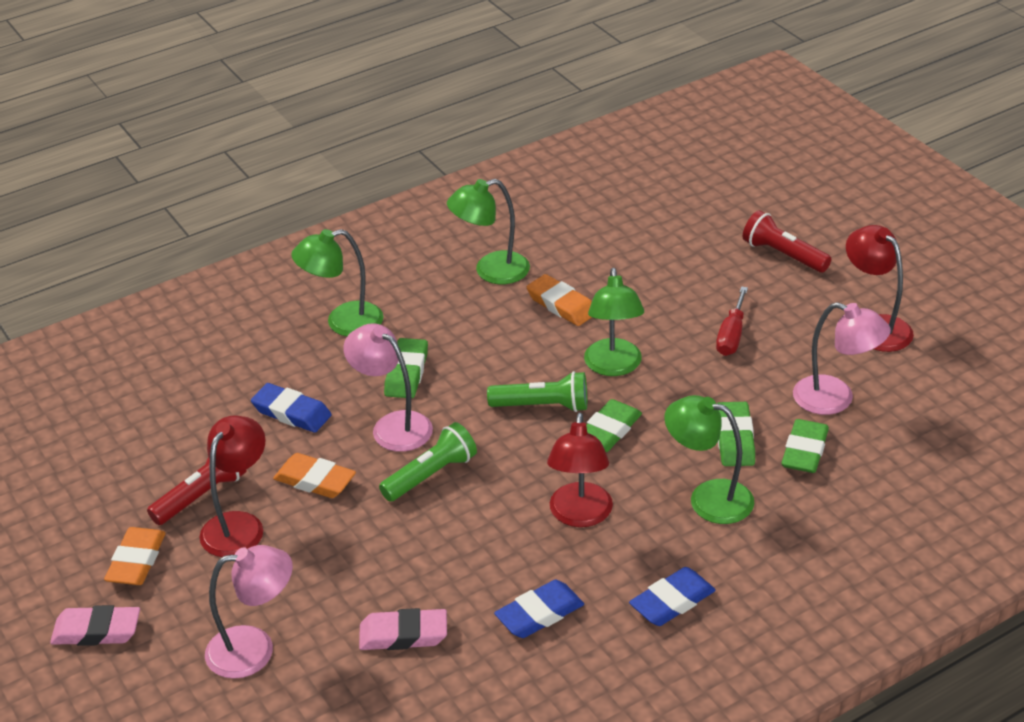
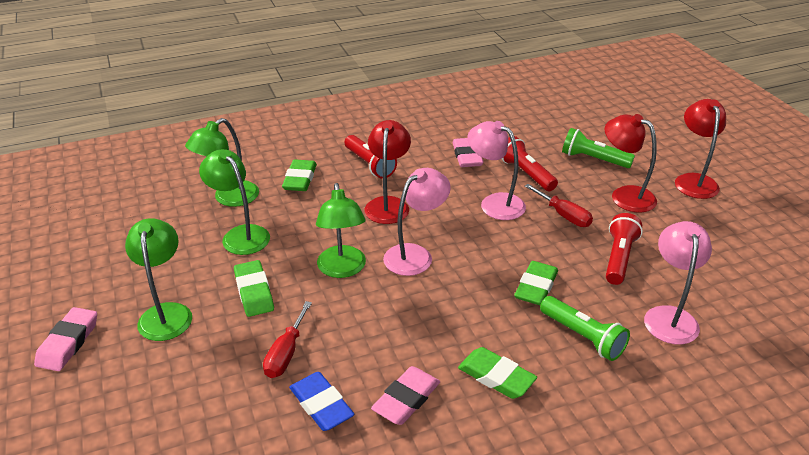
blue eraser: 3 -> 1
orange eraser: 3 -> 0
pink eraser: 2 -> 3
red flashlight: 2 -> 3
red screwdriver: 1 -> 2

